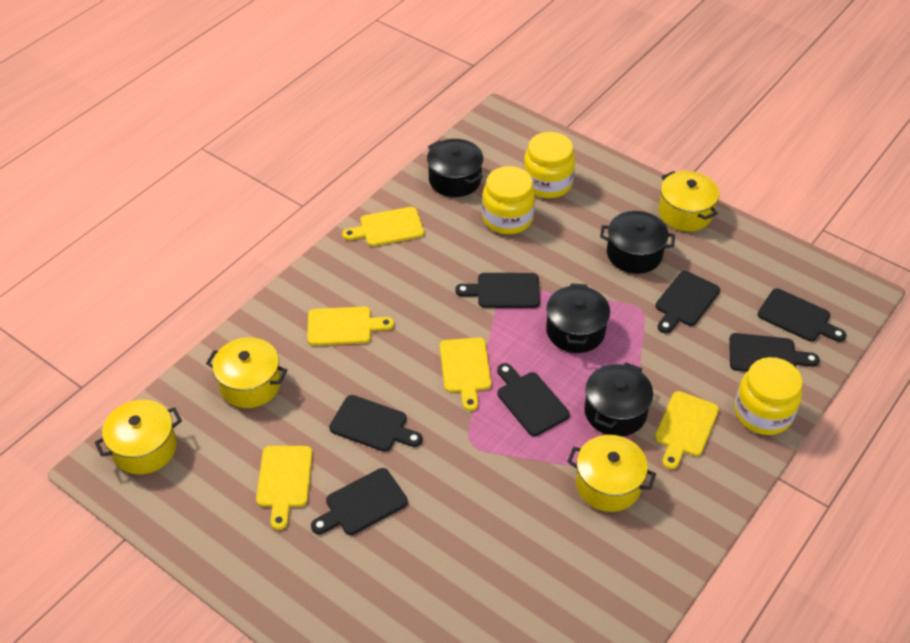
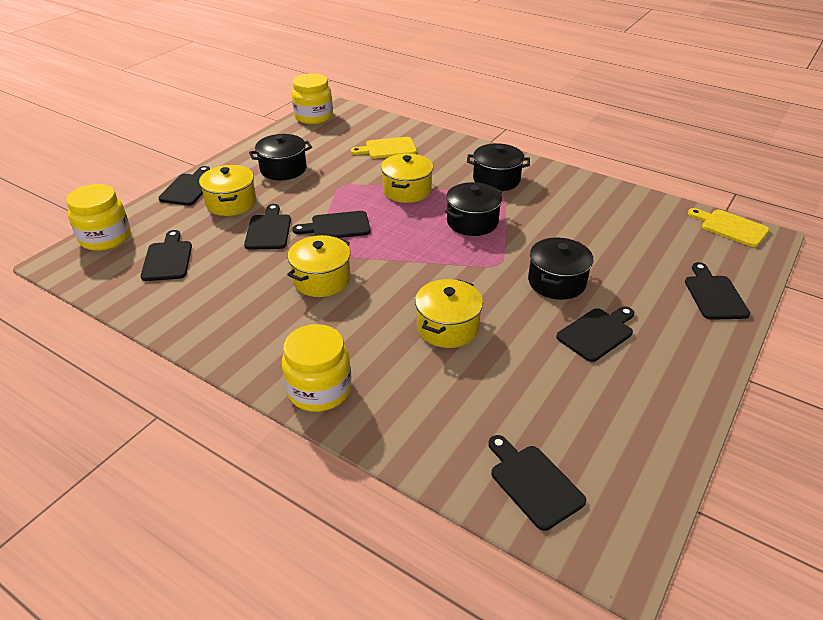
yellow cutting board: 5 -> 2

